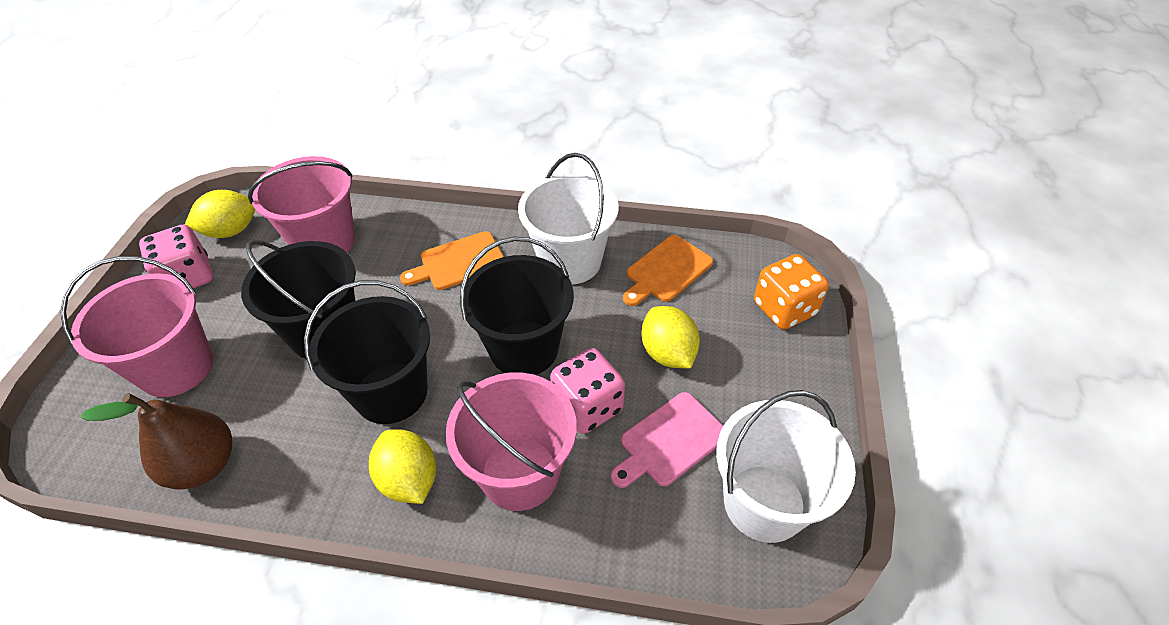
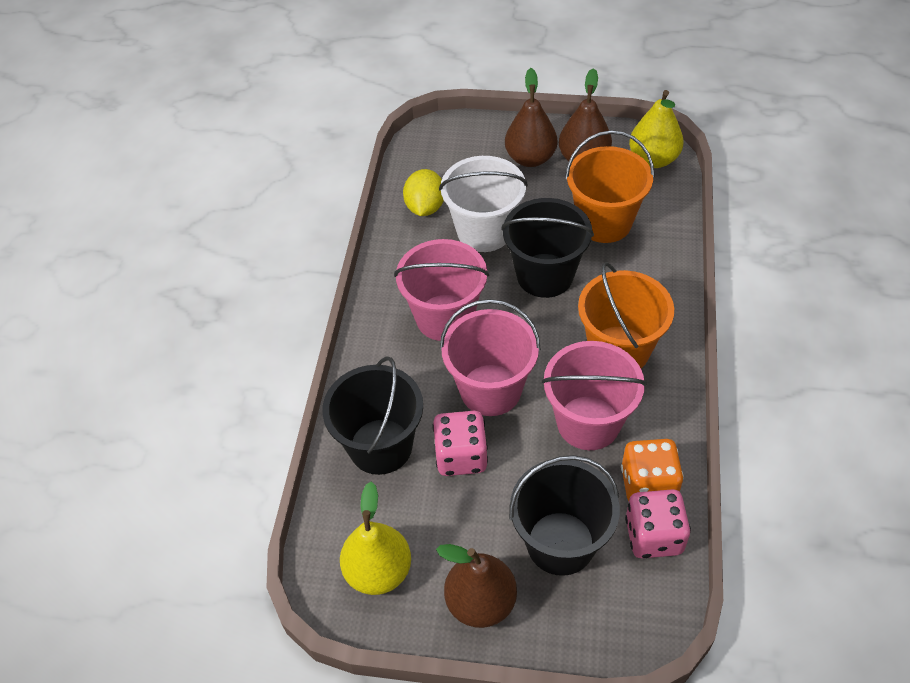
brown pear: 1 -> 3
orange bucket: 0 -> 2
orange cutting board: 2 -> 0
pink cutting board: 1 -> 0
white bucket: 2 -> 1
yellow lemon: 3 -> 1
yellow pear: 0 -> 2

